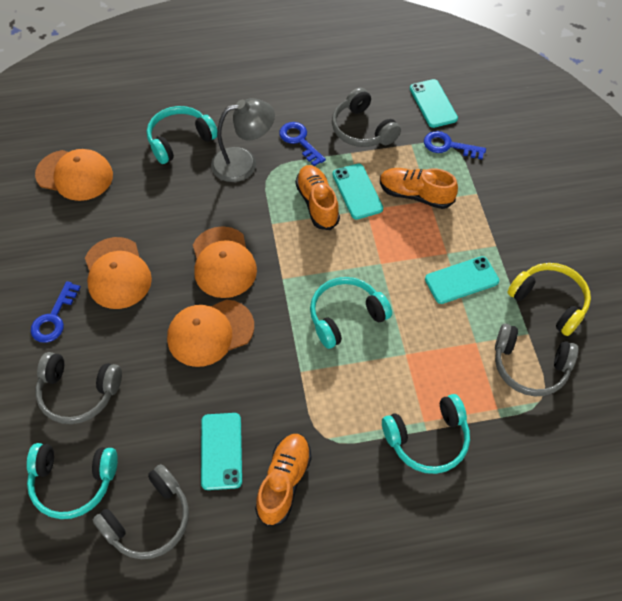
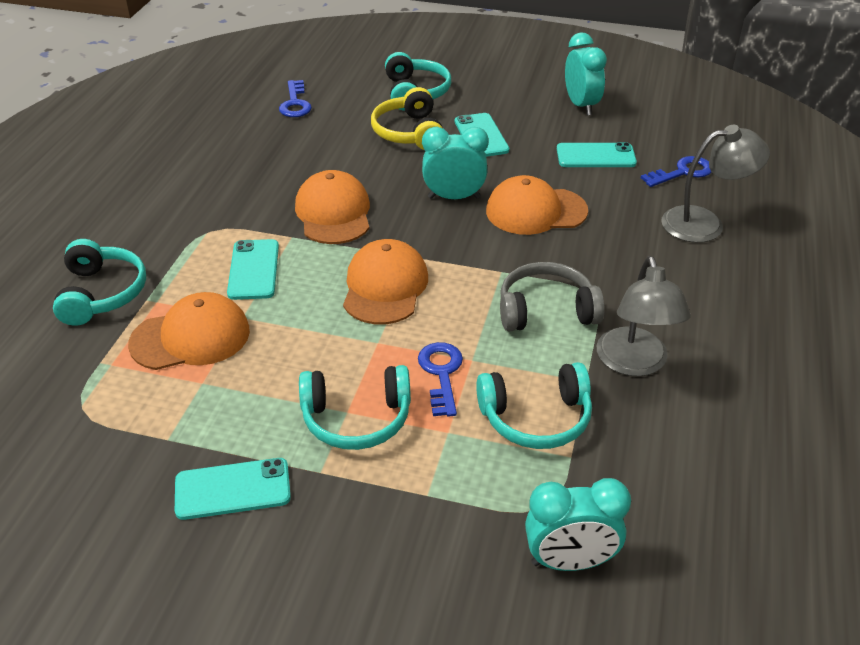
grey headphones: 4 -> 1
grey lamp: 1 -> 2
orange shoe: 3 -> 0
turquoise clock: 0 -> 3

